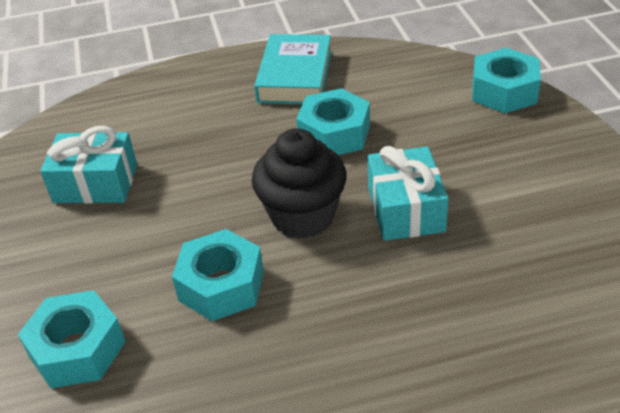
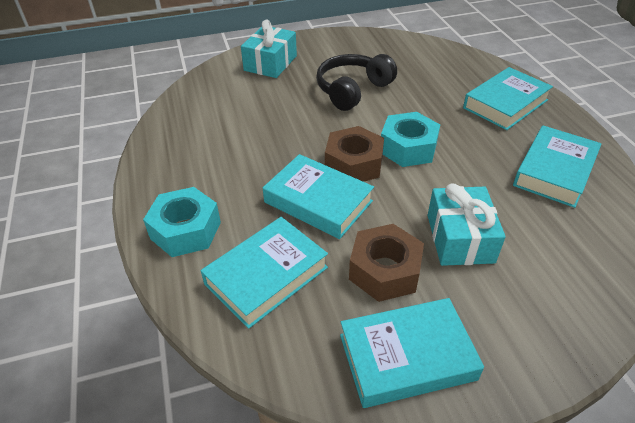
black cupcake: 1 -> 0
black headphones: 0 -> 1
brown nut: 0 -> 2
turquoise book: 1 -> 5
turquoise nut: 4 -> 2

